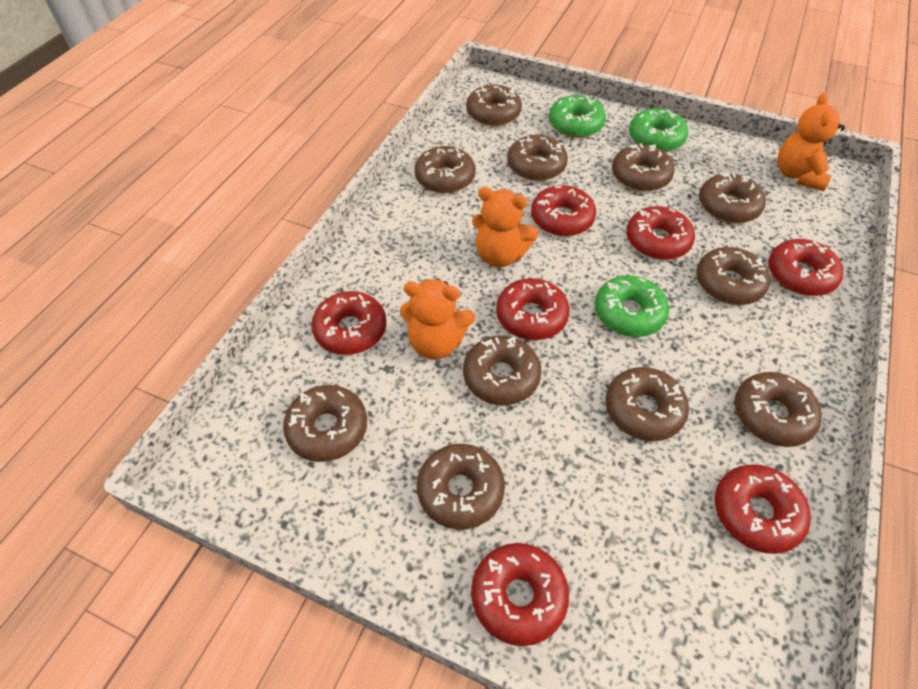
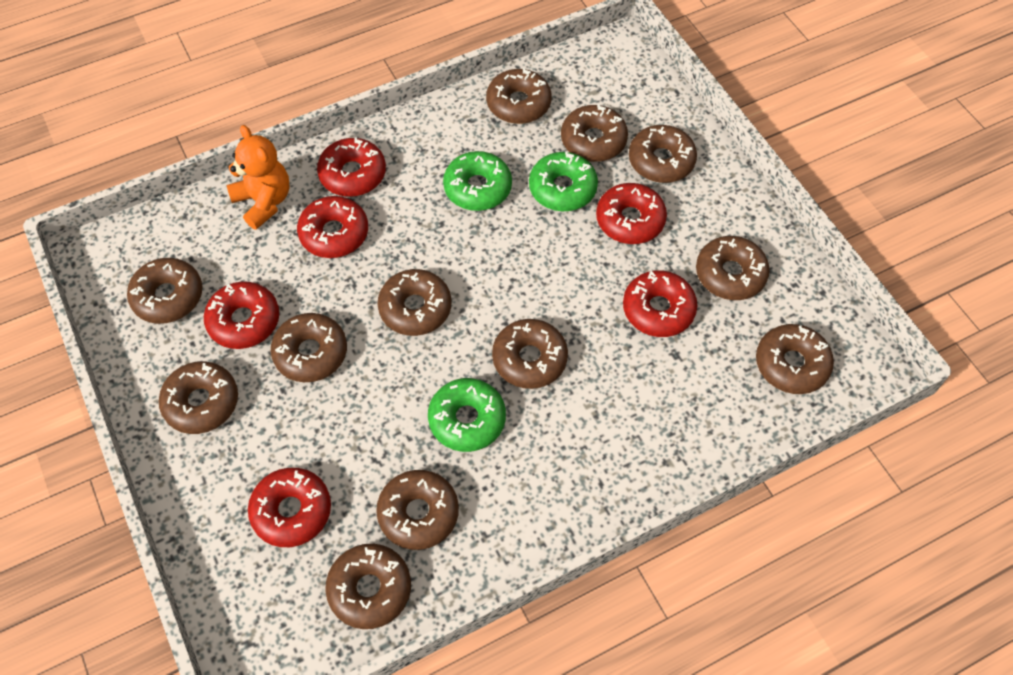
brown donut: 11 -> 12
orange teddy bear: 3 -> 1
red donut: 7 -> 6

